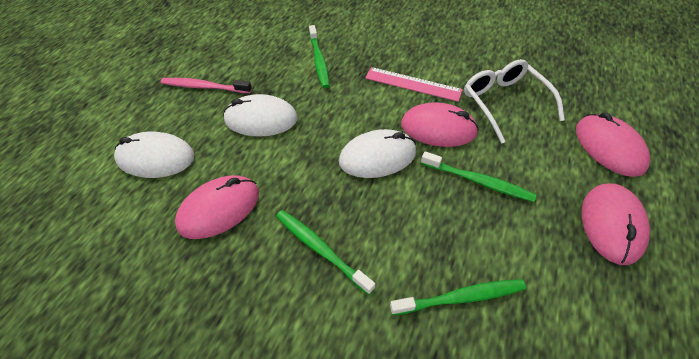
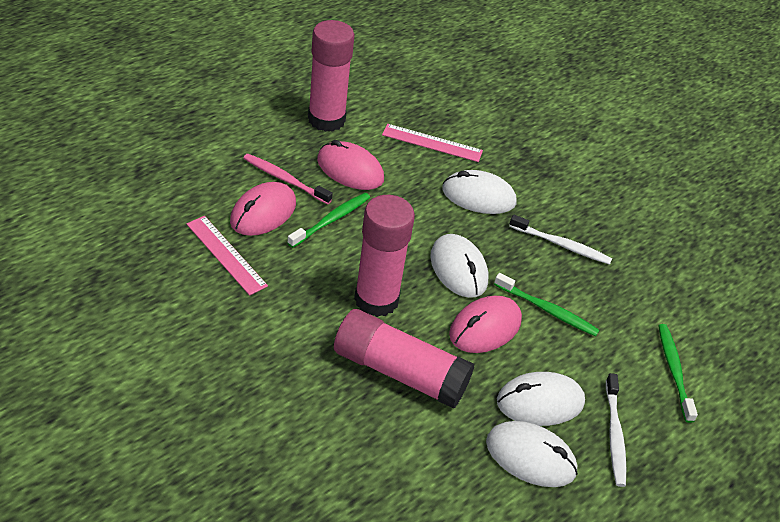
green toothbrush: 4 -> 3
pink glue stick: 0 -> 3
pink mouse: 4 -> 3
pink ruler: 1 -> 2
white glasses: 1 -> 0
white mouse: 3 -> 4
white toothbrush: 0 -> 2

